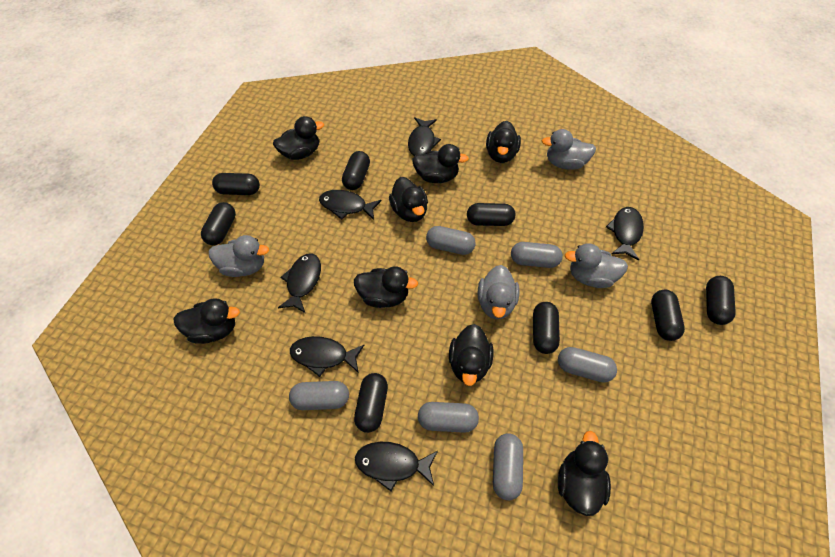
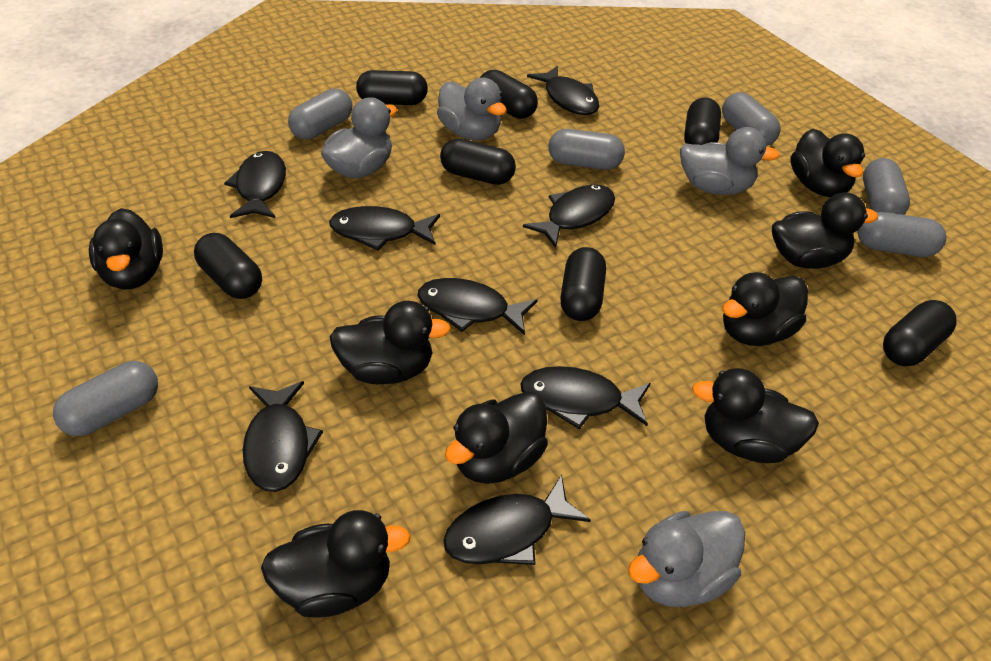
black capsule: 8 -> 7
black fish: 6 -> 8

